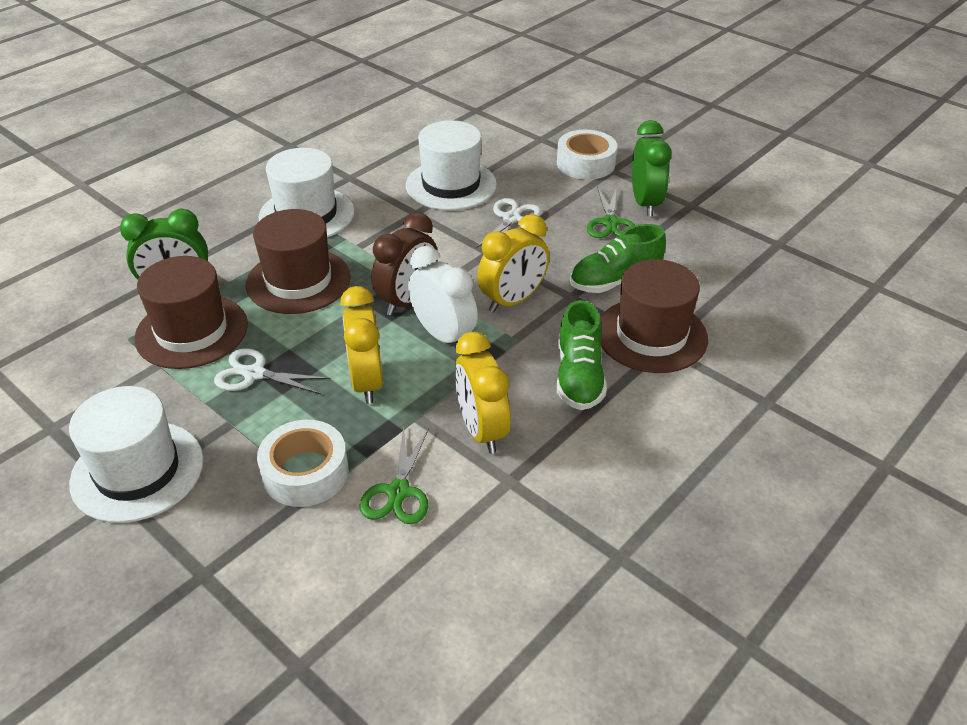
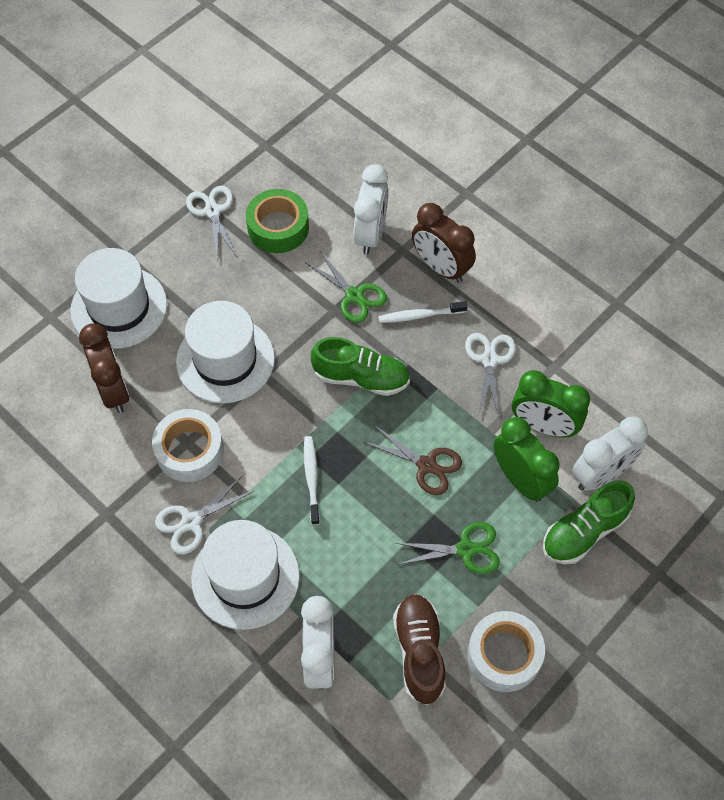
brown clock: 1 -> 2
brown hat: 3 -> 0
brown scissors: 0 -> 1
brown shoe: 0 -> 1
green tape: 0 -> 1
white clock: 1 -> 3
white scissors: 2 -> 3
white toothbrush: 0 -> 2
yellow clock: 3 -> 0

